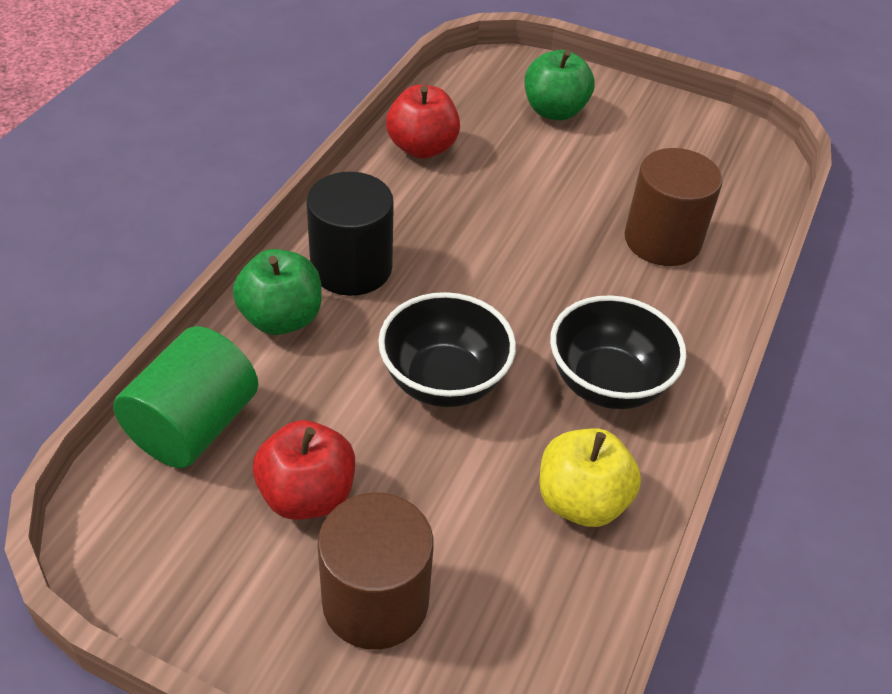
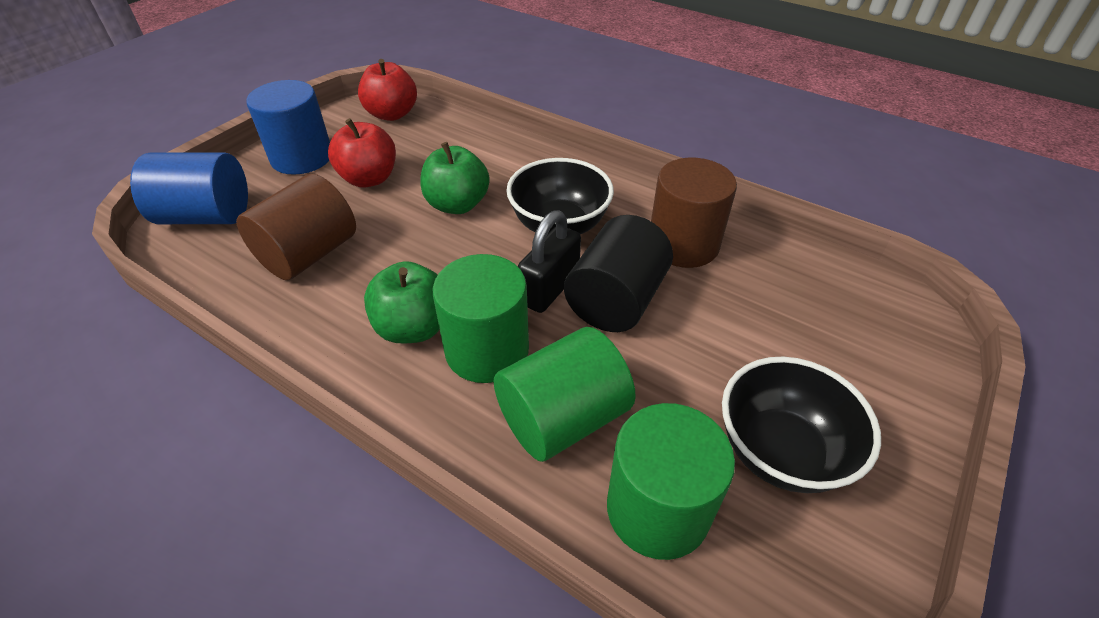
black padlock: 0 -> 1
blue cylinder: 0 -> 2
green cylinder: 1 -> 3
yellow apple: 1 -> 0

